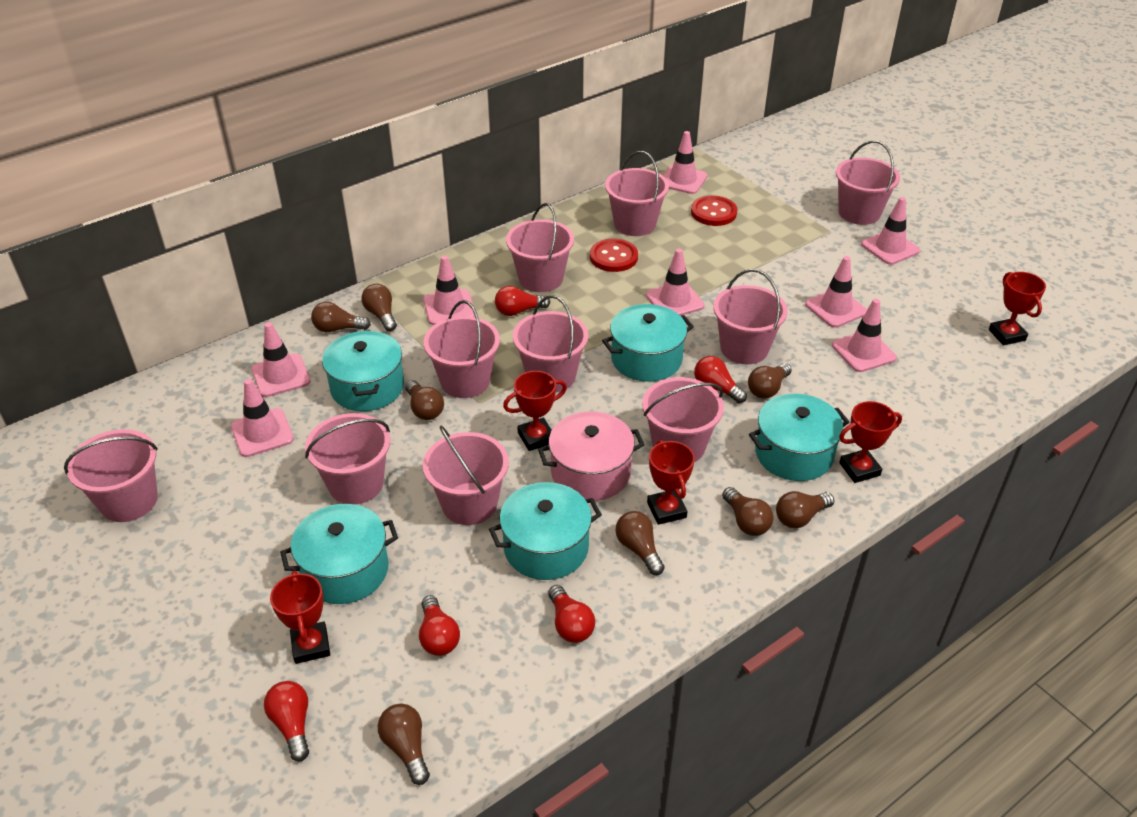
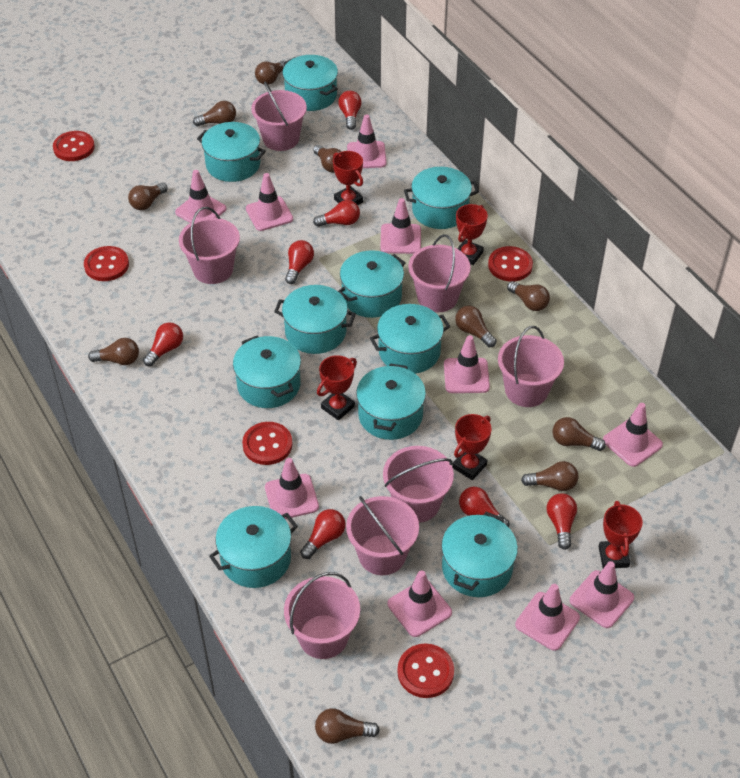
brown light bulb: 8 -> 10
pink bucket: 10 -> 7
pink pot: 1 -> 0
pink traffic cone: 8 -> 10
red button: 2 -> 5
red light bulb: 5 -> 7
turquoise pot: 5 -> 10

